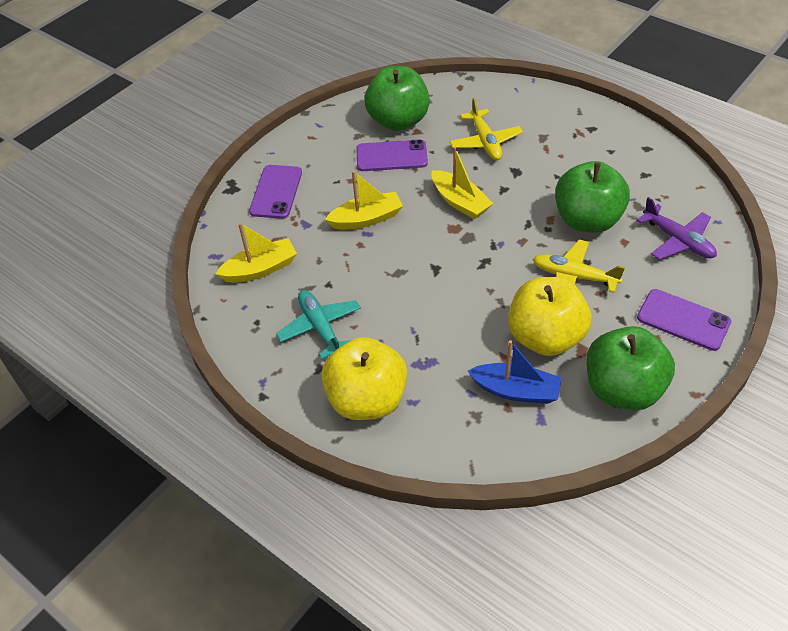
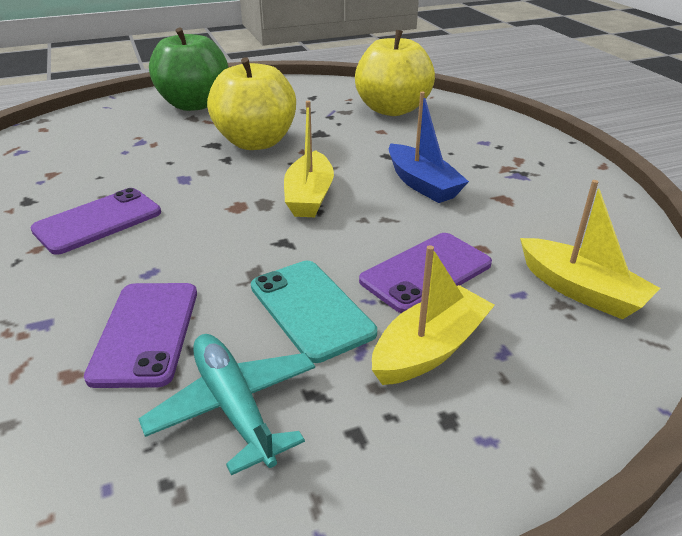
green apple: 3 -> 1
purple plane: 1 -> 0
turquoise phone: 0 -> 1
yellow plane: 2 -> 0

